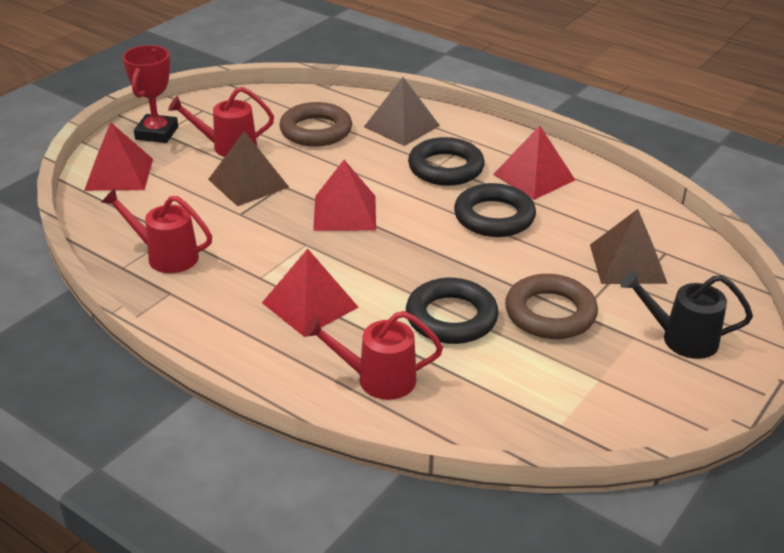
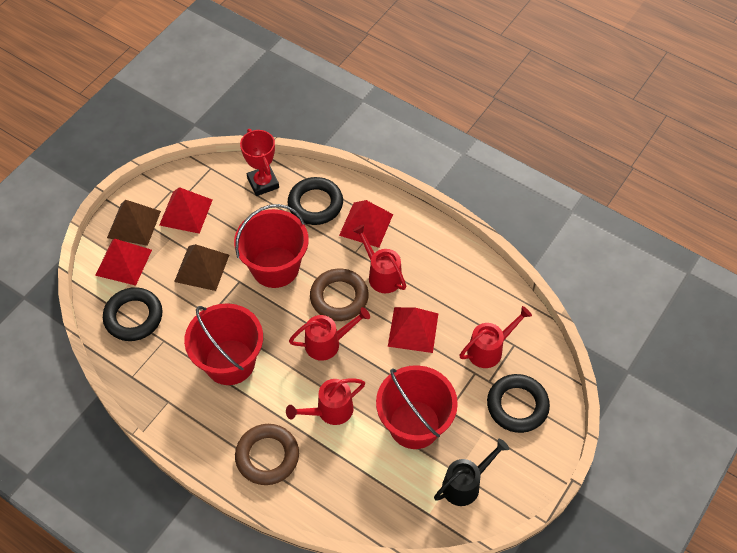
brown pyramid: 3 -> 2
red bucket: 0 -> 3
red watering can: 3 -> 4

